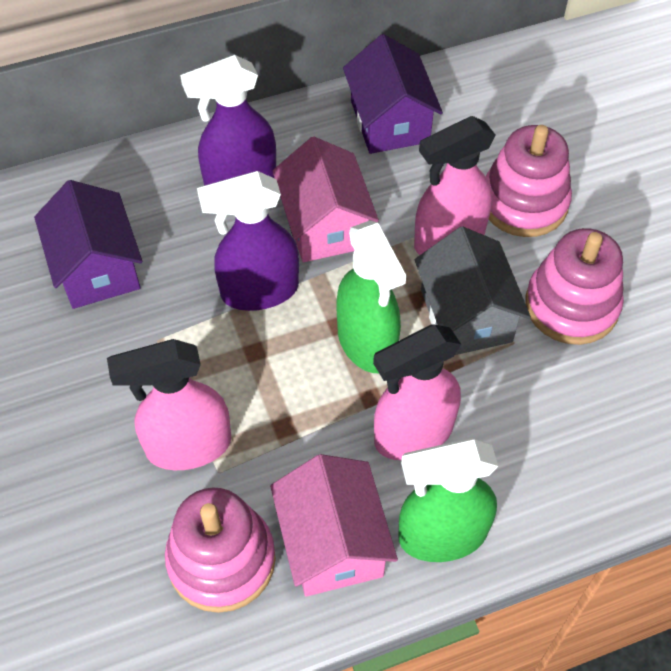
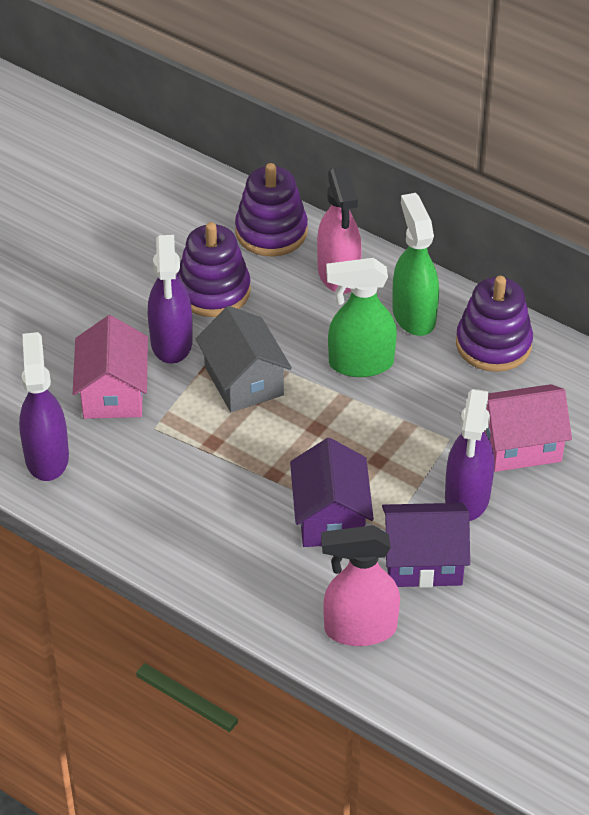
pink spray bottle: 3 -> 2
pink stacking toy: 3 -> 0
purple spray bottle: 2 -> 3
purple stacking toy: 0 -> 3

